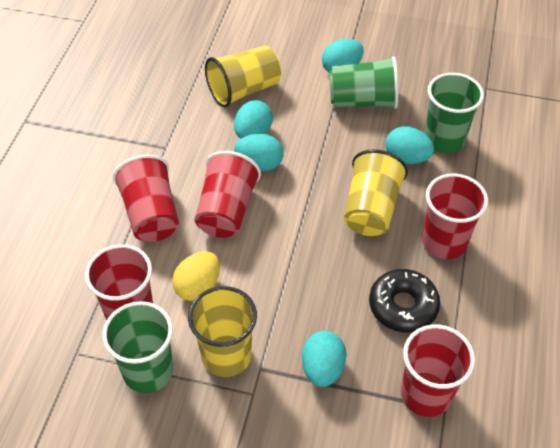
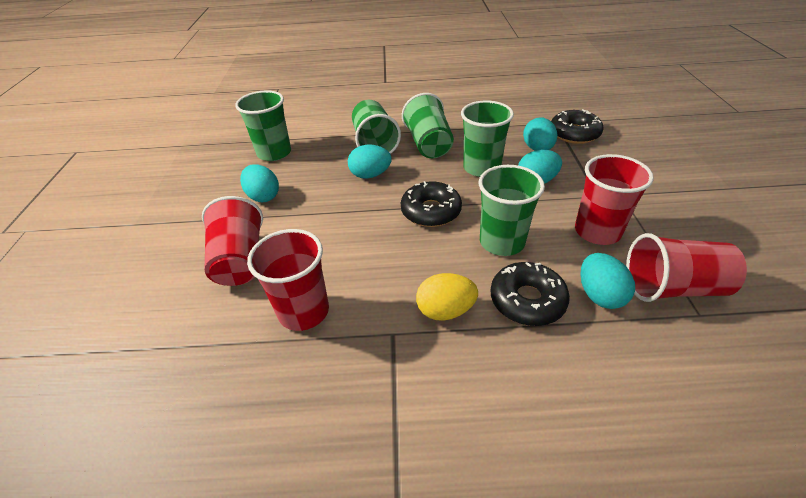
black donut: 1 -> 3
green cup: 3 -> 5
red cup: 5 -> 4
yellow cup: 3 -> 0

